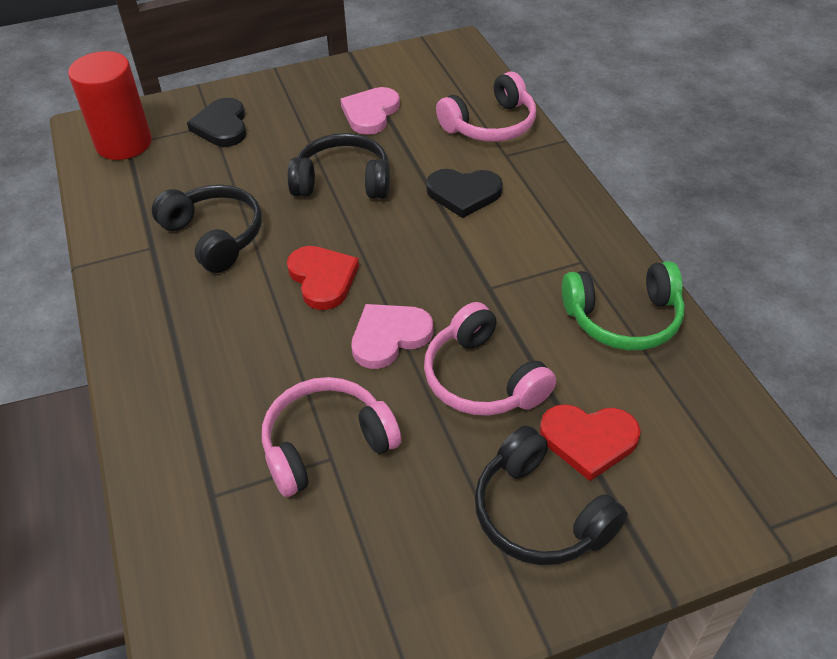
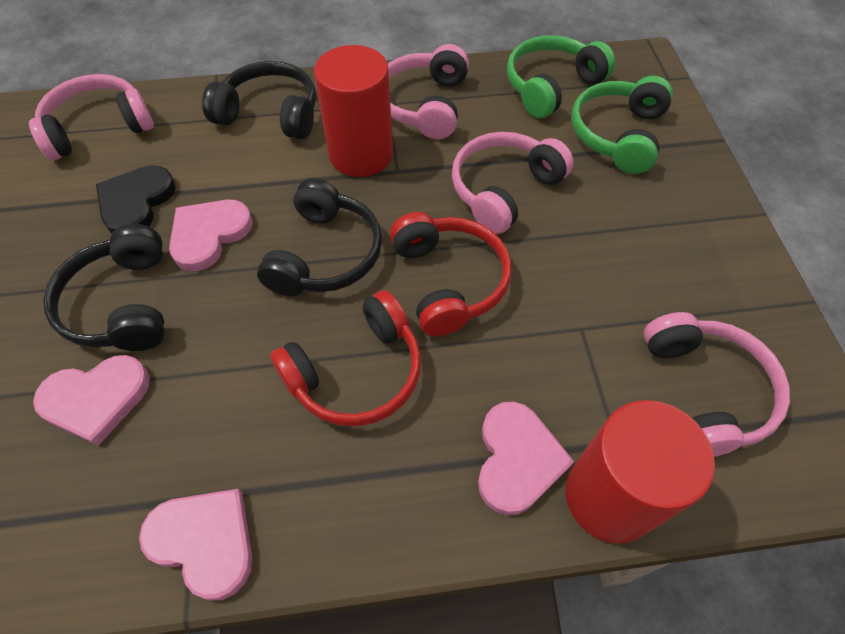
black heart: 2 -> 1
green headphones: 1 -> 2
pink headphones: 3 -> 4
pink heart: 2 -> 4
red cylinder: 1 -> 2
red headphones: 0 -> 2
red heart: 2 -> 0

